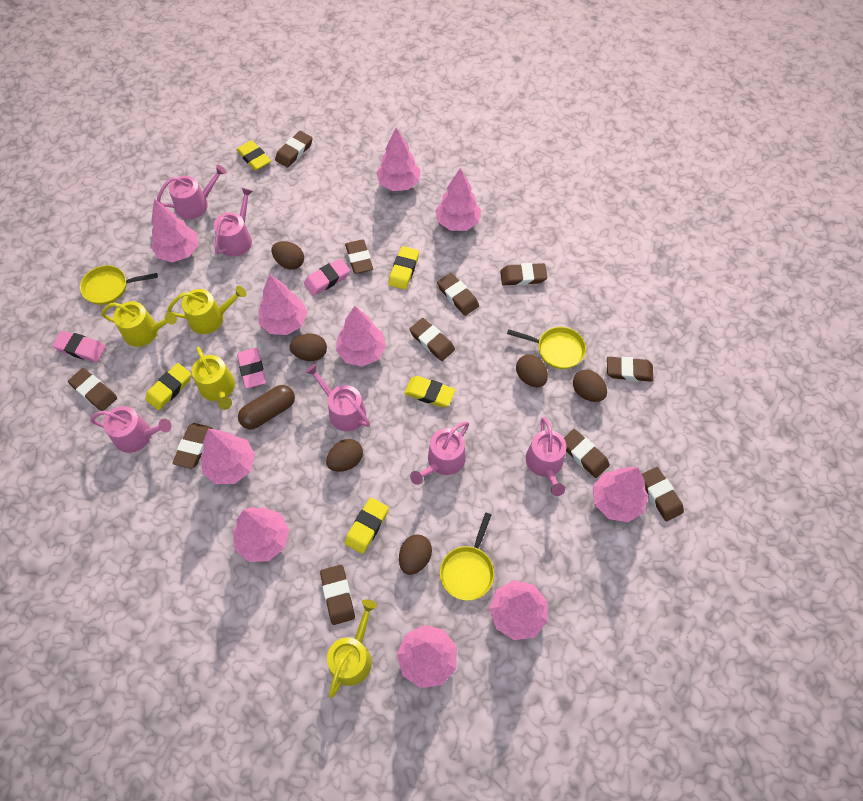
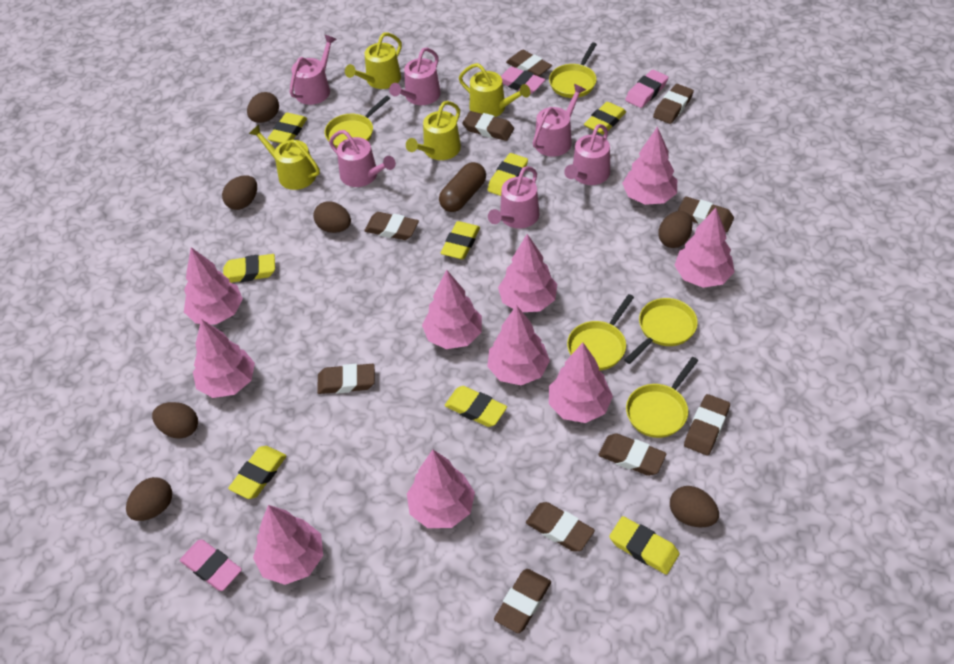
brown egg: 6 -> 7
brown eraser: 11 -> 10
yellow eraser: 5 -> 8
yellow pan: 3 -> 5

